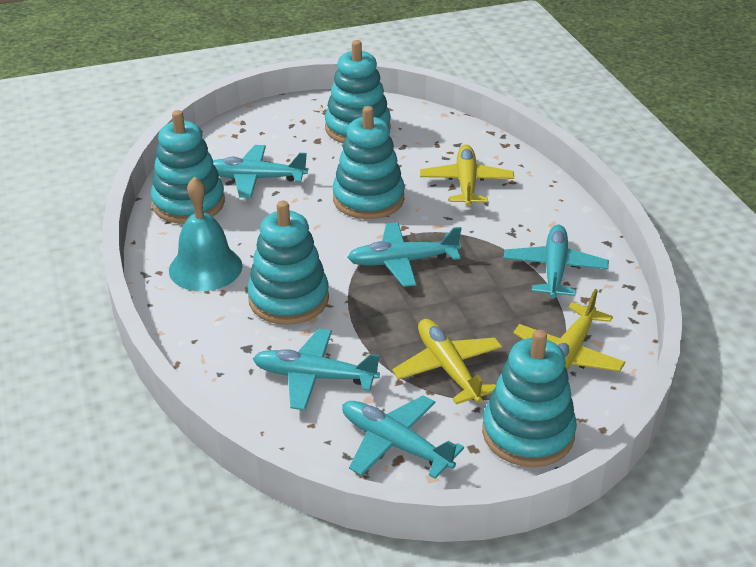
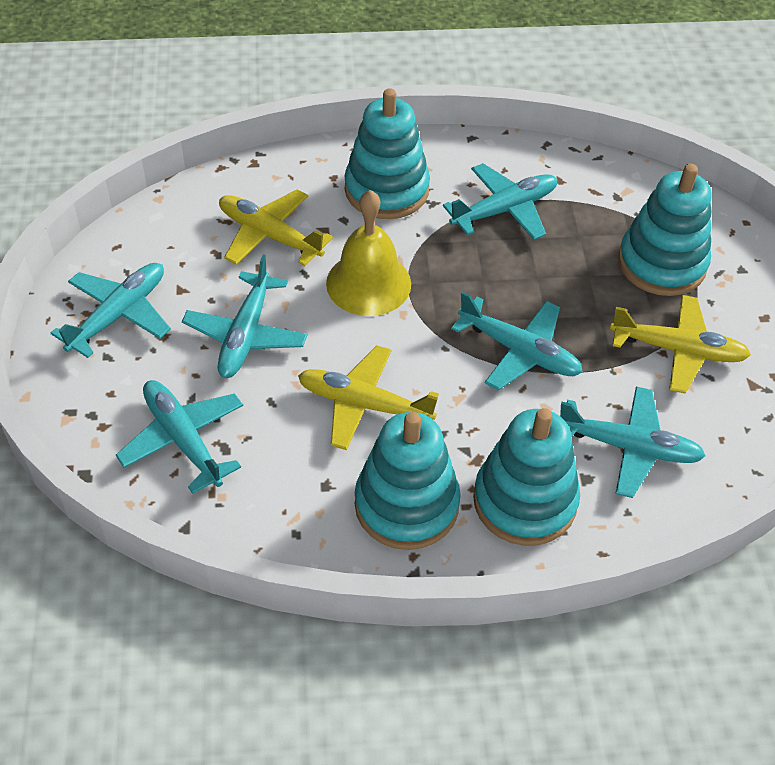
turquoise bell: 1 -> 0
turquoise plane: 5 -> 6
turquoise stacking toy: 5 -> 4
yellow bell: 0 -> 1

